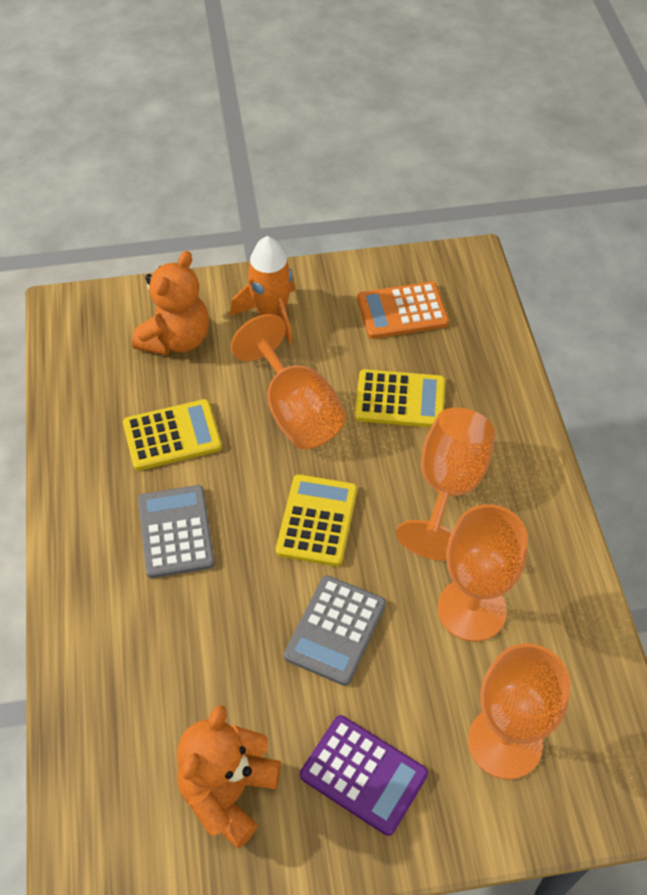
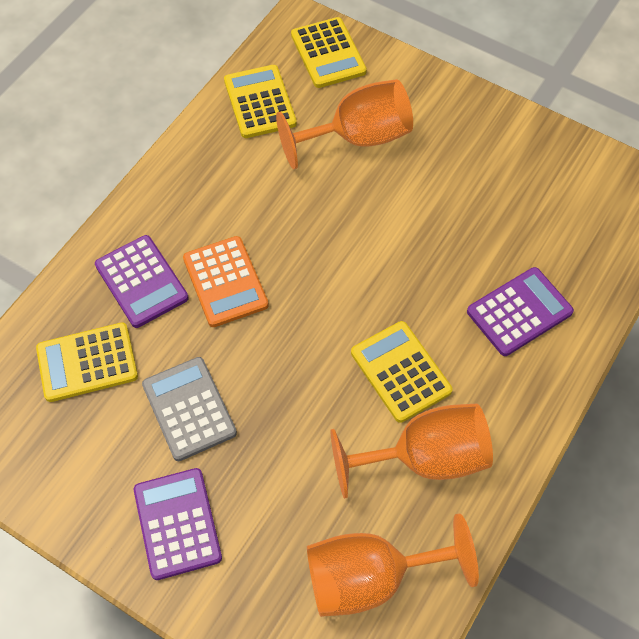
grey calculator: 2 -> 1
orange goblet: 4 -> 3
orange rocket: 1 -> 0
orange teddy bear: 2 -> 0
purple calculator: 1 -> 3
yellow calculator: 3 -> 4

